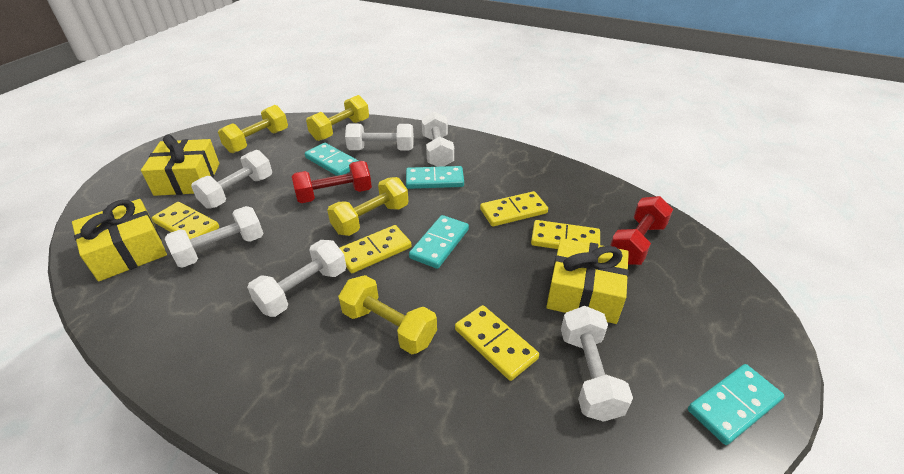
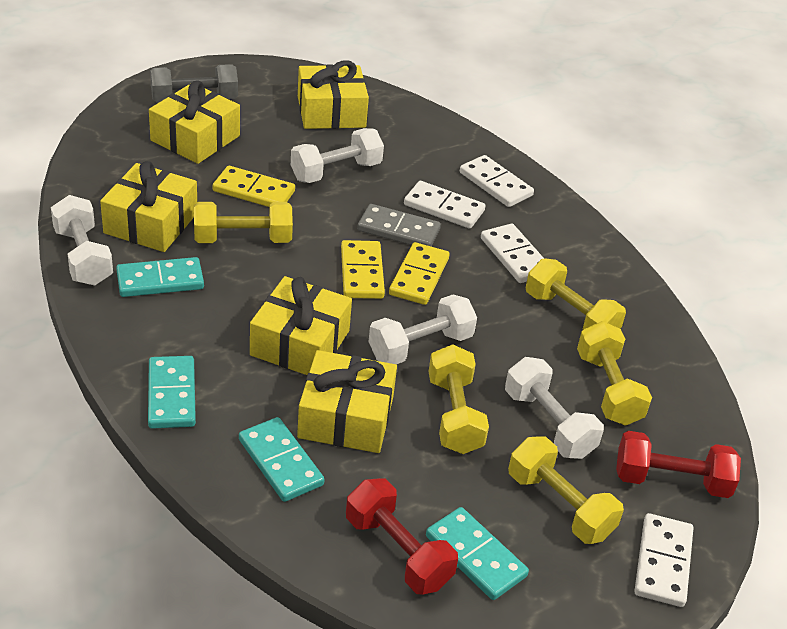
grey domino: 0 -> 1
grey dumbbell: 0 -> 1
white domino: 0 -> 4
white dumbbell: 6 -> 4
yellow domino: 5 -> 3
yellow dumbbell: 4 -> 5
yellow gift: 3 -> 5

